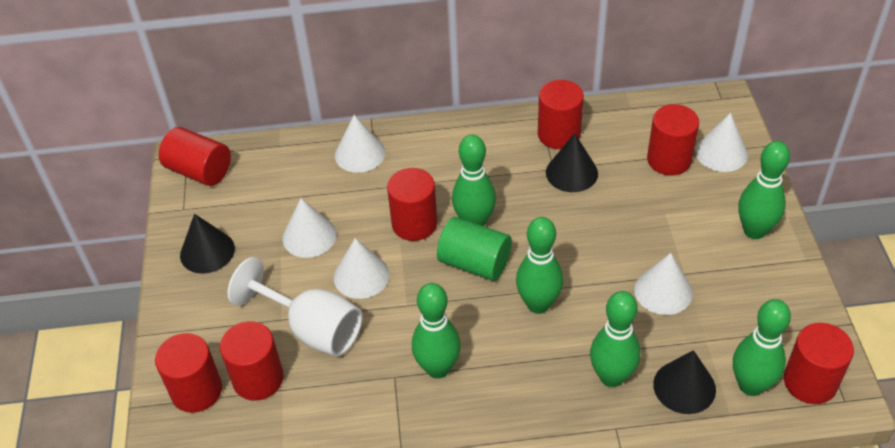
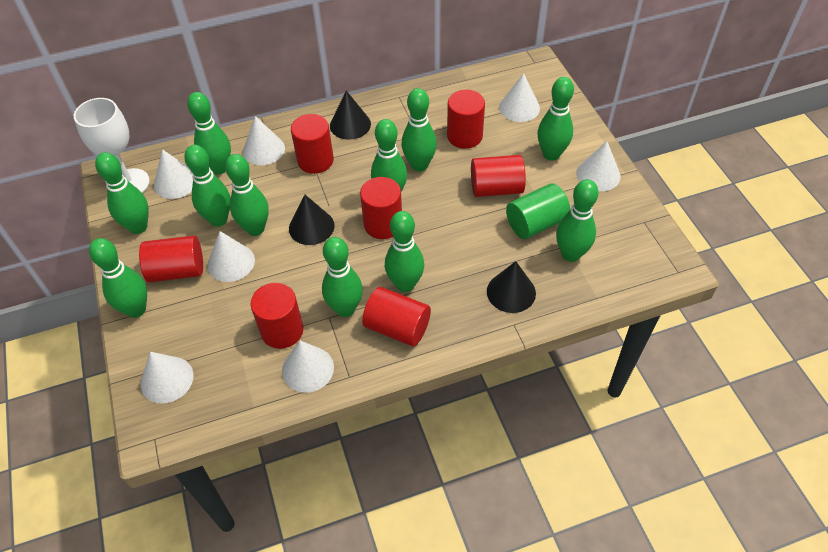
green bowling pin: 6 -> 11
white cone: 5 -> 7

